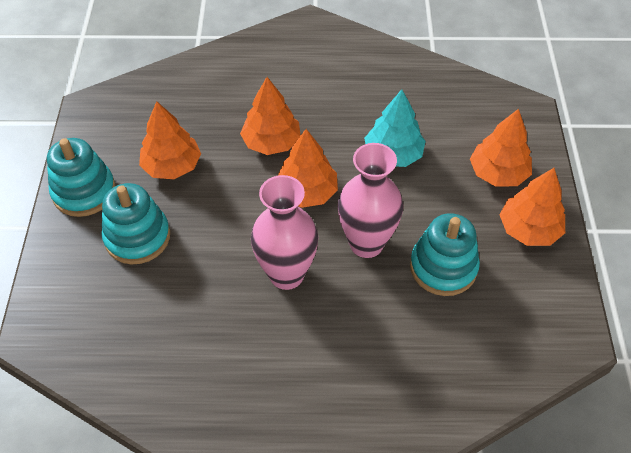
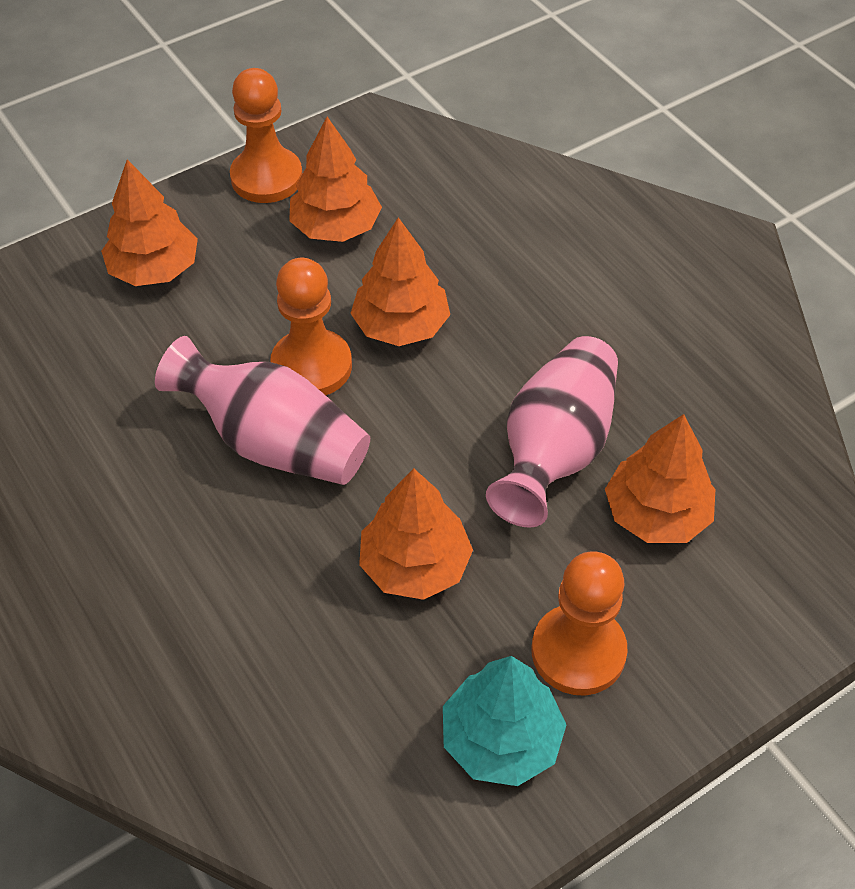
orange pawn: 0 -> 3
turquoise stacking toy: 3 -> 0

